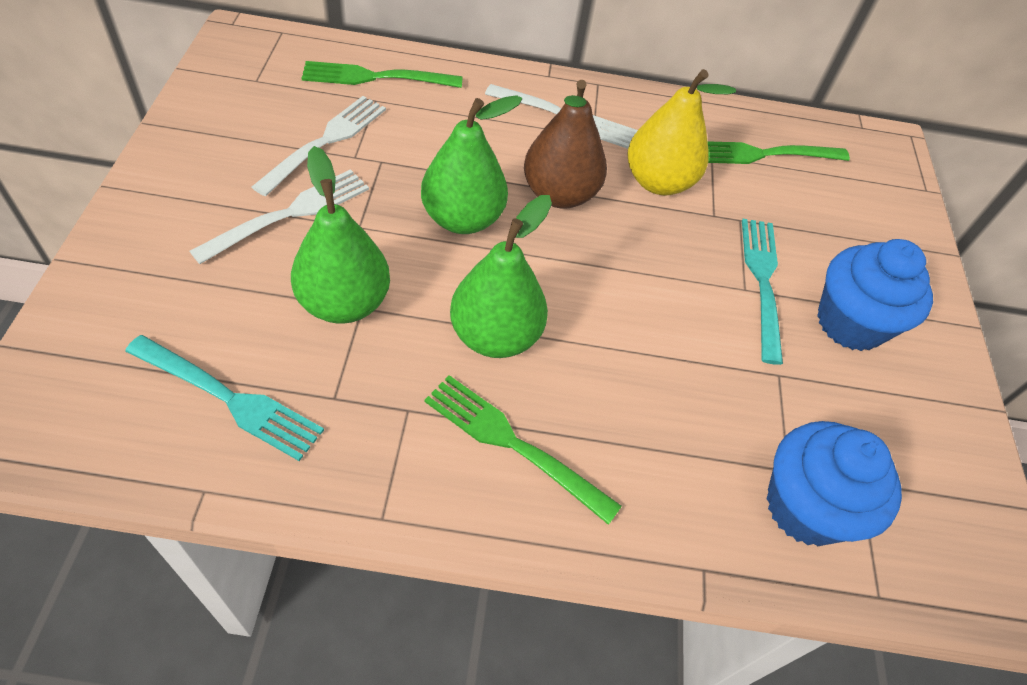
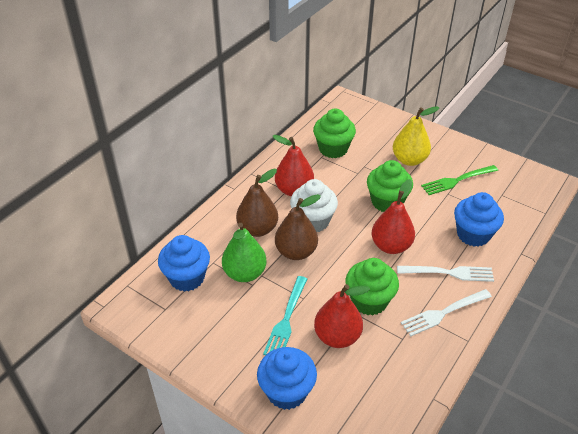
blue cupcake: 2 -> 3
brown pear: 1 -> 2
green cupcake: 0 -> 3
green fork: 3 -> 1
green pear: 3 -> 1
red pear: 0 -> 3
turquoise fork: 2 -> 1
white cupcake: 0 -> 1
white fork: 3 -> 2

